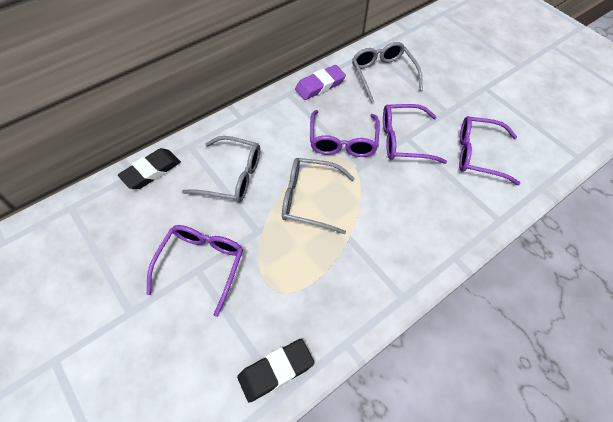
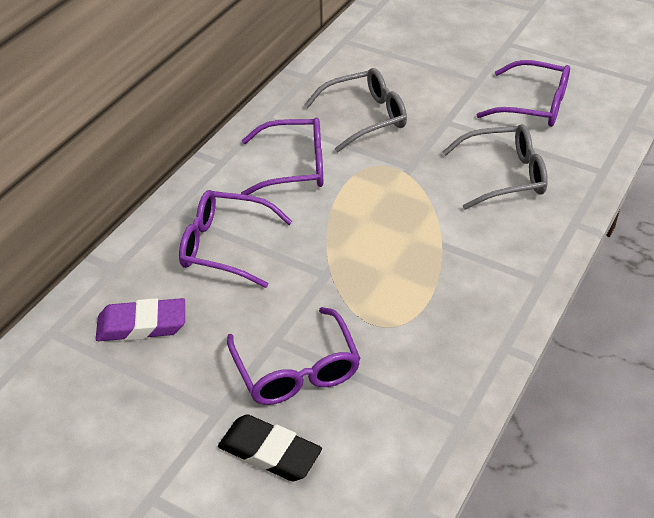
black eraser: 2 -> 1
grey glasses: 3 -> 2

